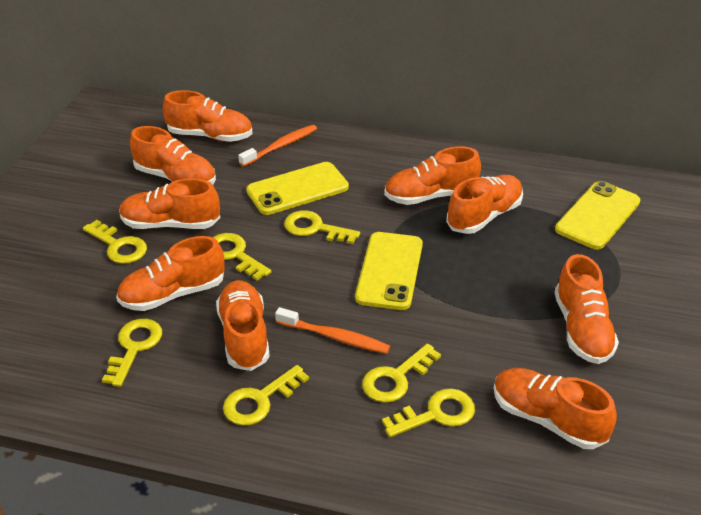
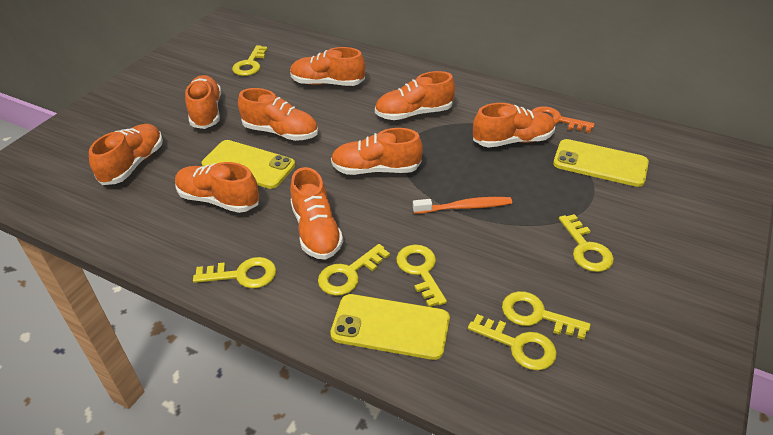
orange key: 0 -> 1
orange toothbrush: 2 -> 1

